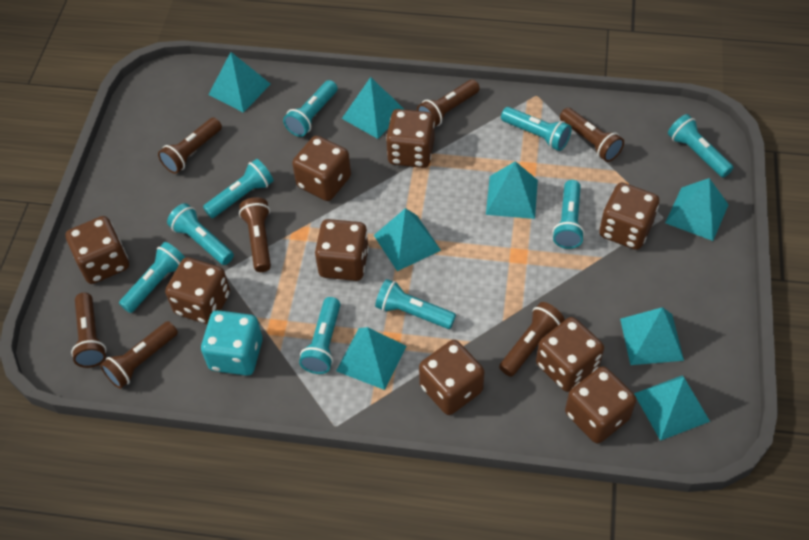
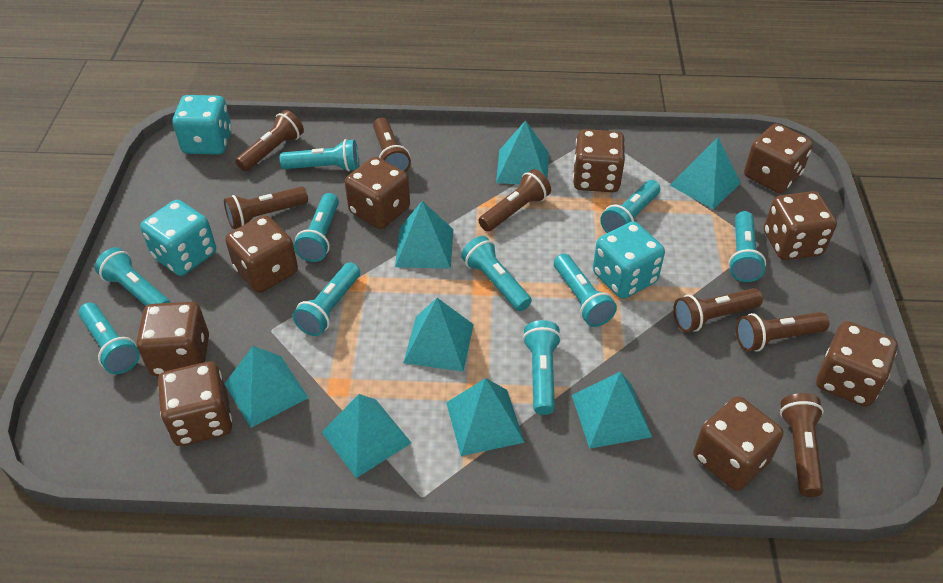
turquoise dice: 1 -> 3
turquoise flashlight: 9 -> 10

